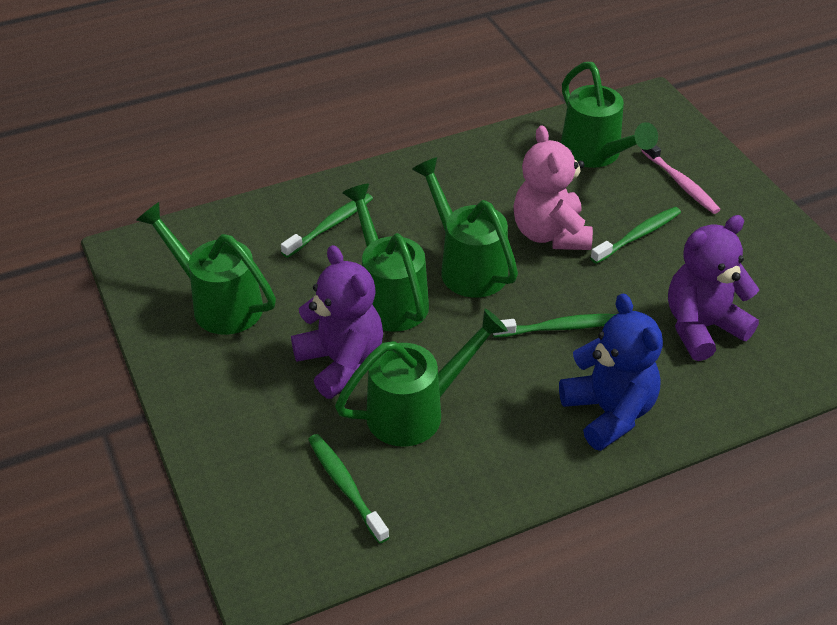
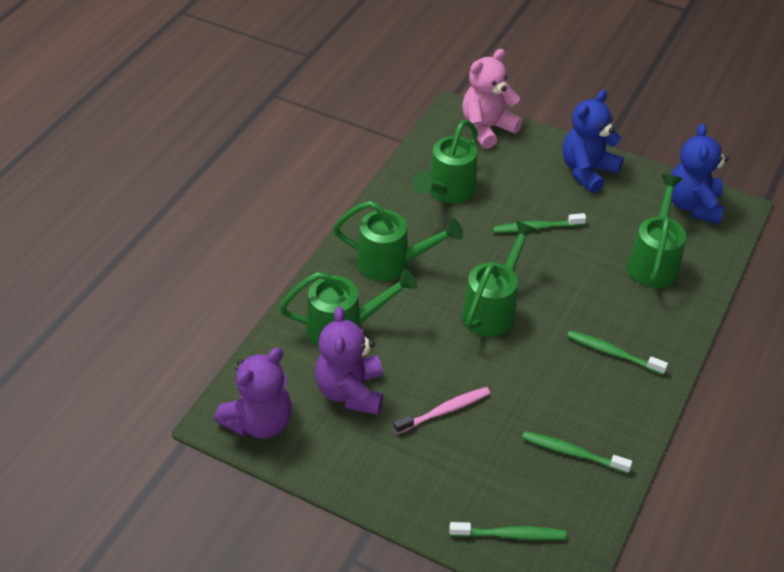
blue teddy bear: 1 -> 2

